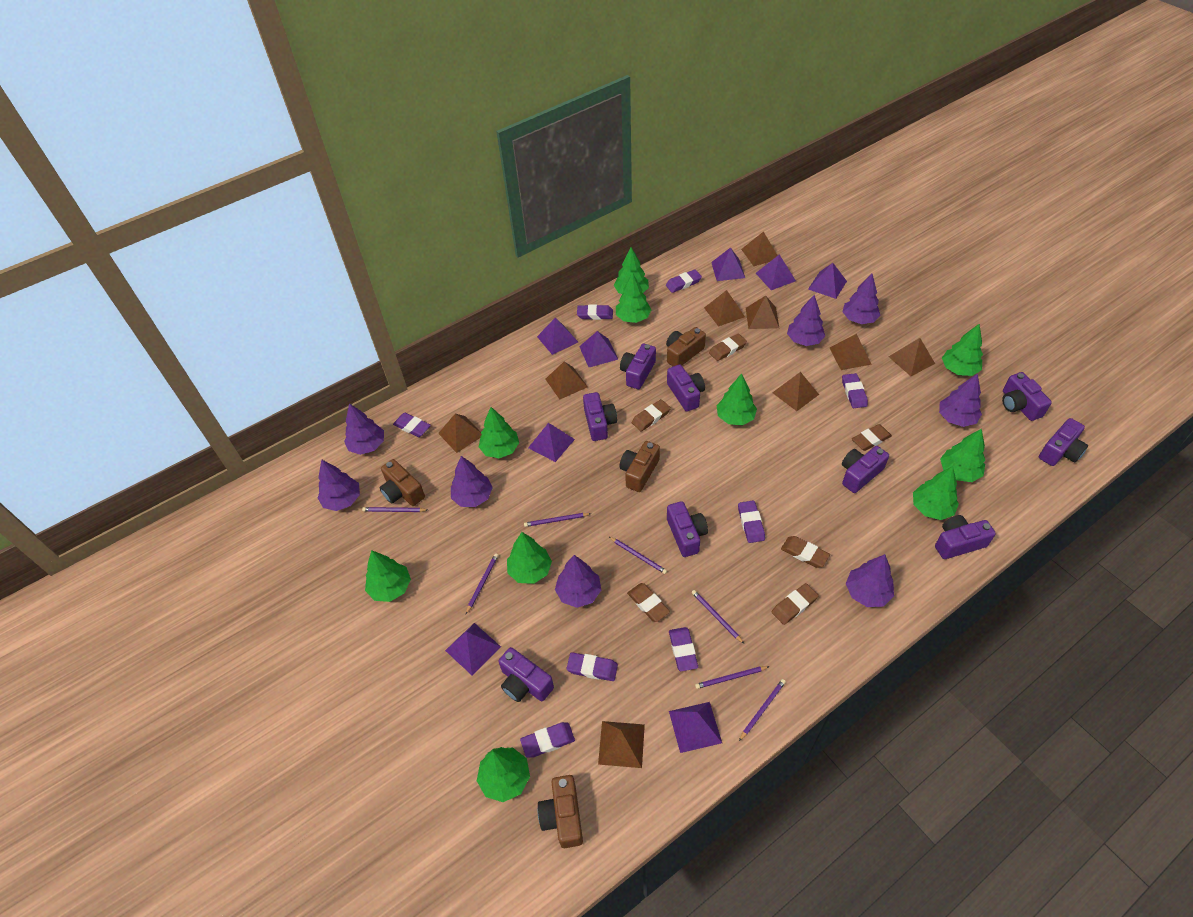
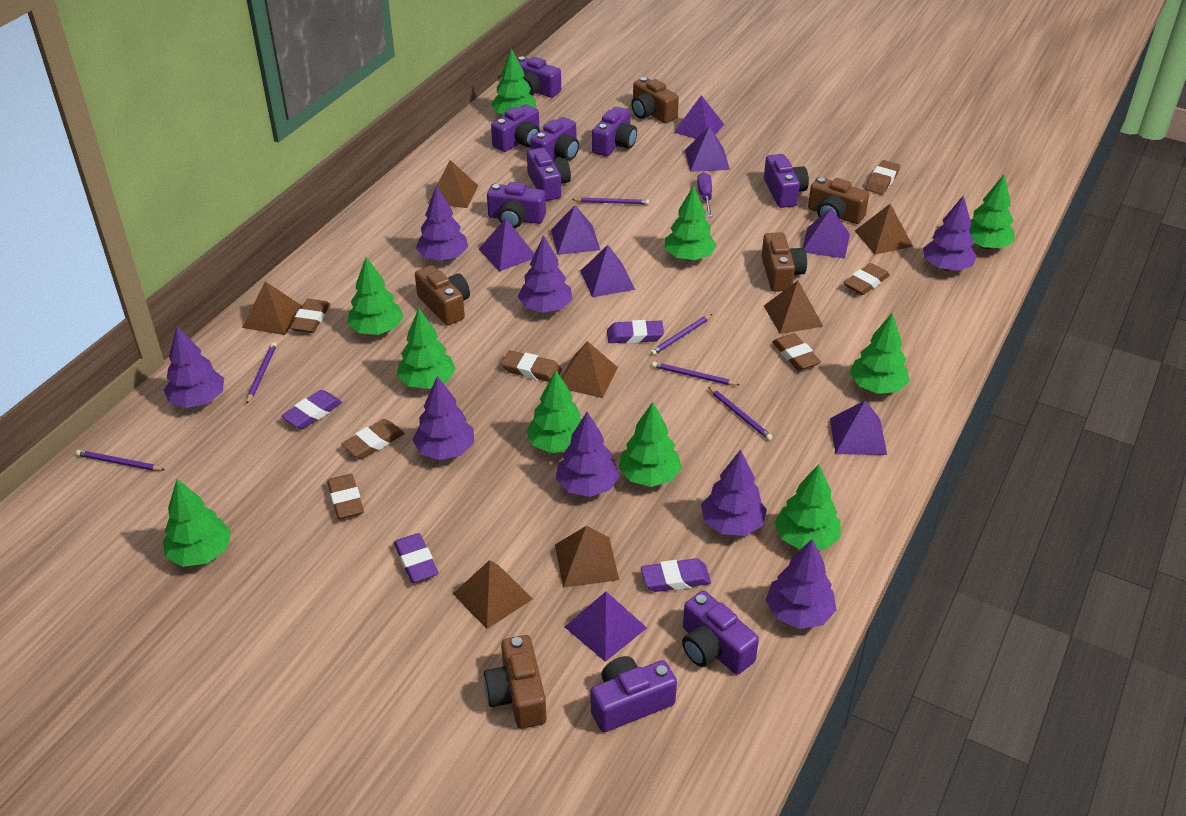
brown camera: 4 -> 5
brown eraser: 6 -> 7
brown pyramid: 9 -> 7
purple eraser: 8 -> 4
purple pencil: 7 -> 6
purple screwdriver: 0 -> 1

